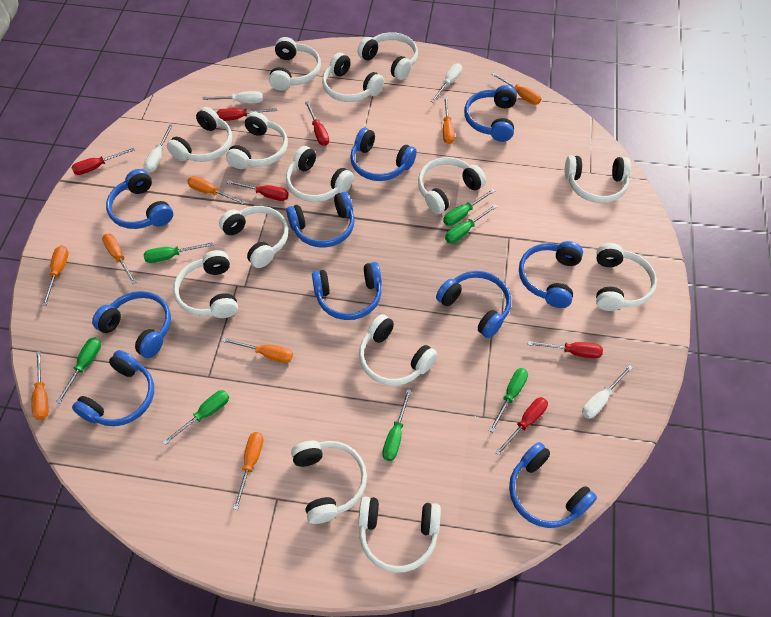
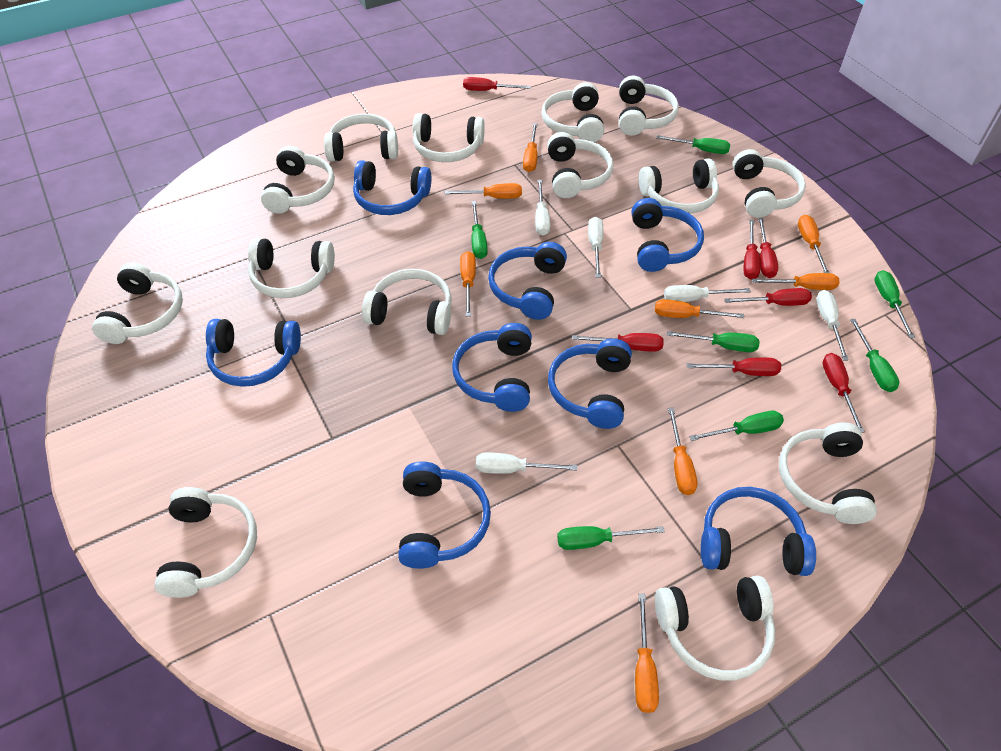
blue headphones: 10 -> 8
red screwdriver: 6 -> 7
white screwdriver: 4 -> 5

